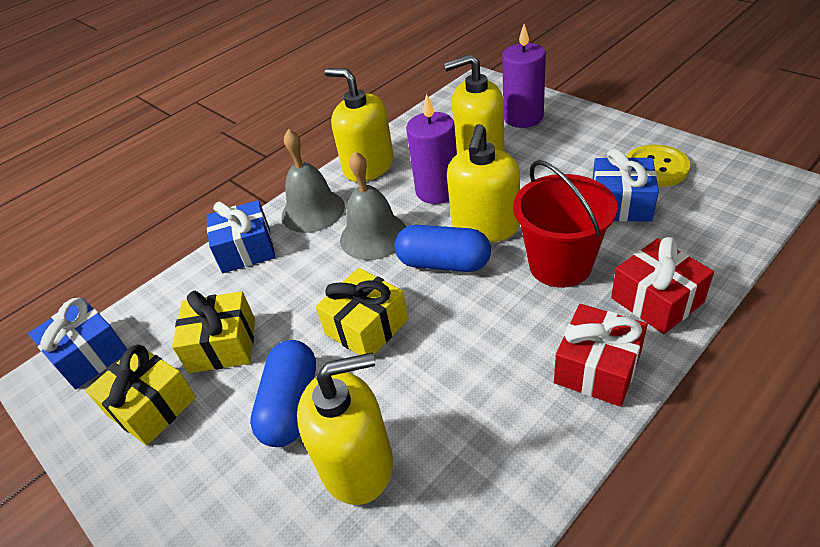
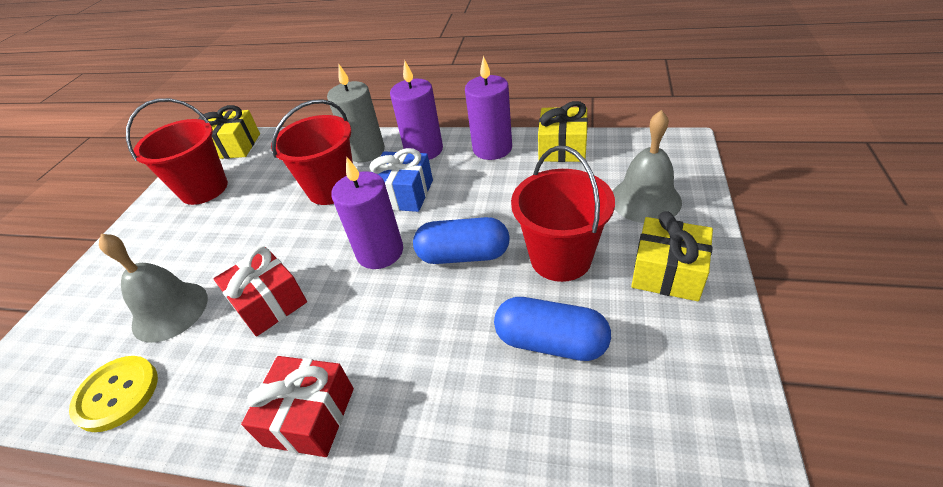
blue gift: 3 -> 1
grey candle: 0 -> 1
purple candle: 2 -> 3
red bucket: 1 -> 3
yellow soap dispenser: 4 -> 0

